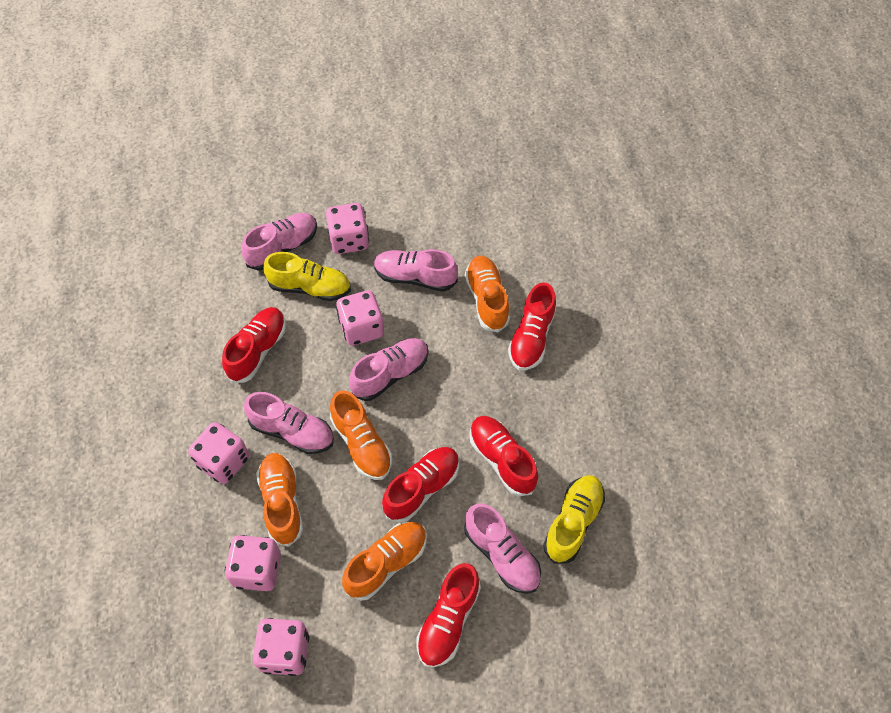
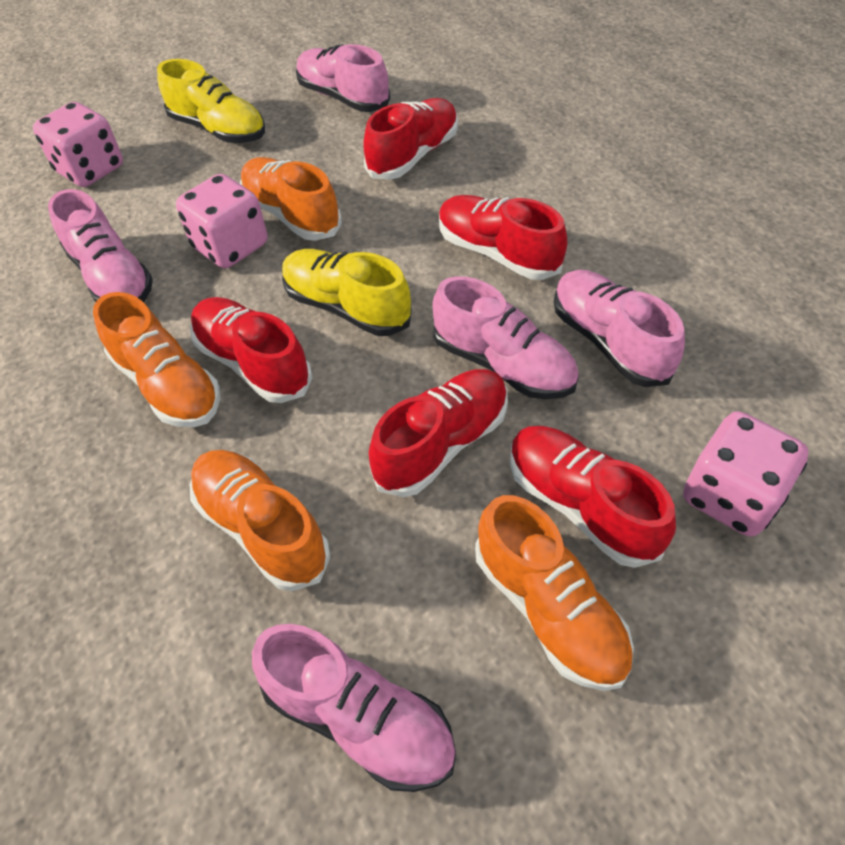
pink dice: 5 -> 3

